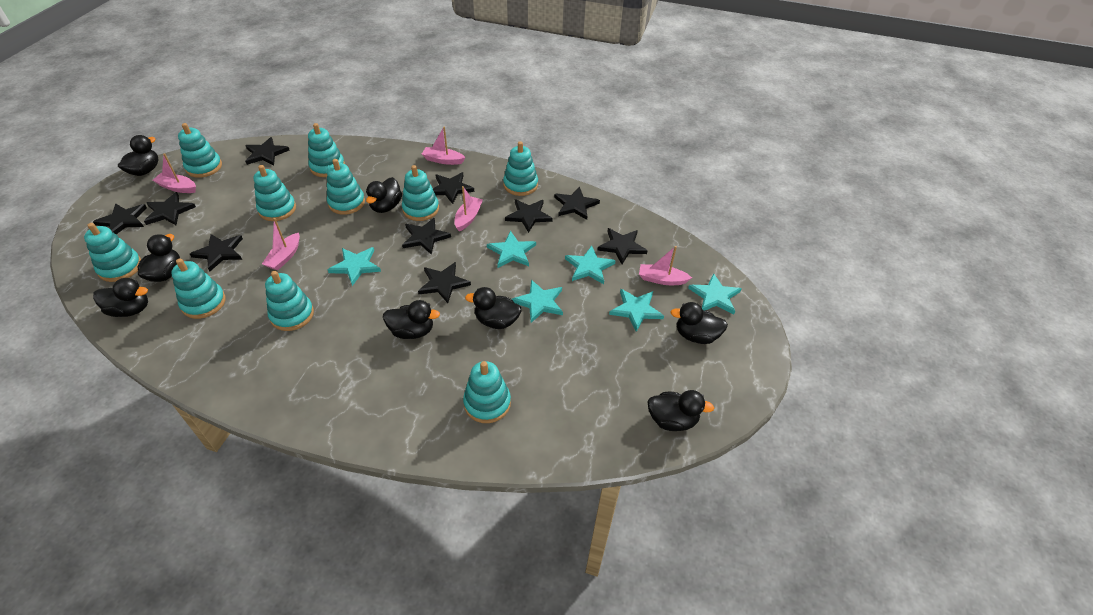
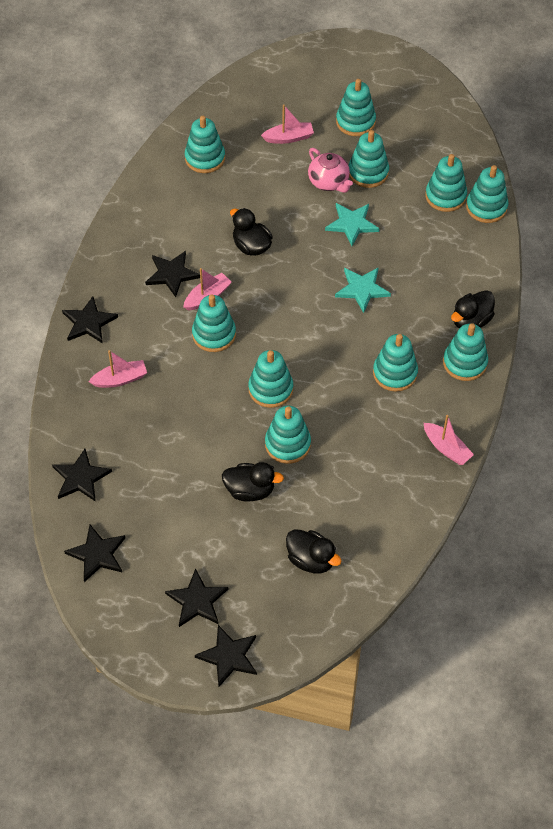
black duck: 8 -> 4
black star: 10 -> 6
pink boat: 5 -> 4
pink teapot: 0 -> 1
turquoise star: 6 -> 2

